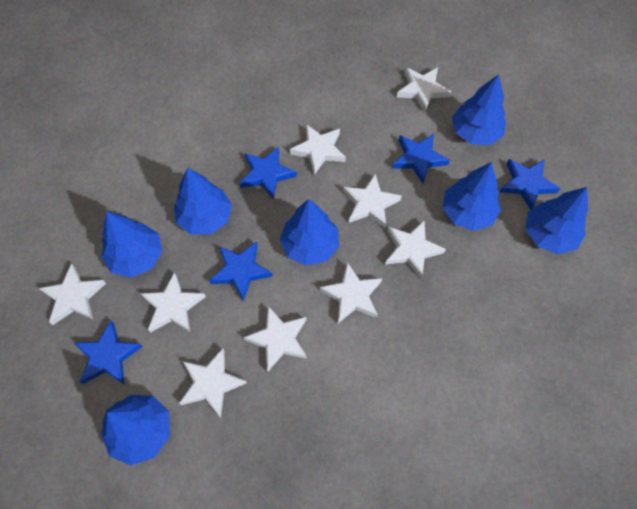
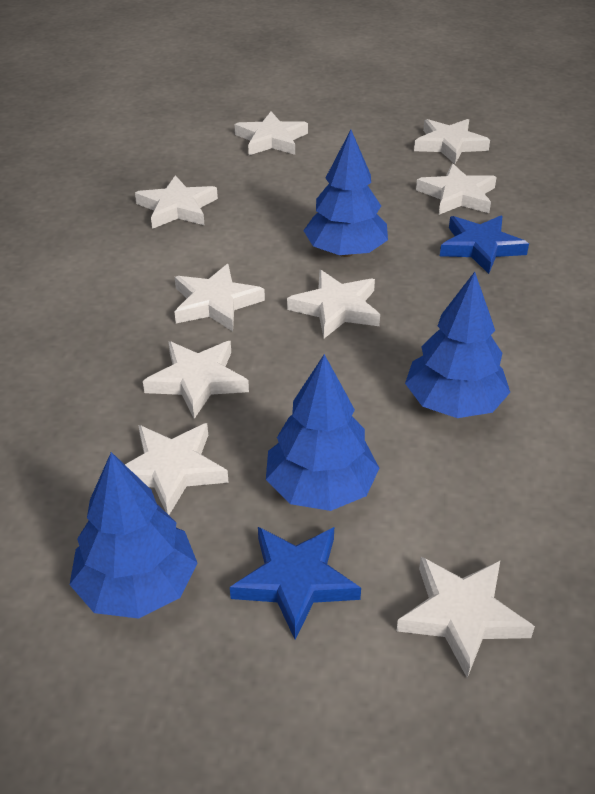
blue star: 5 -> 2
blue tree: 7 -> 4

